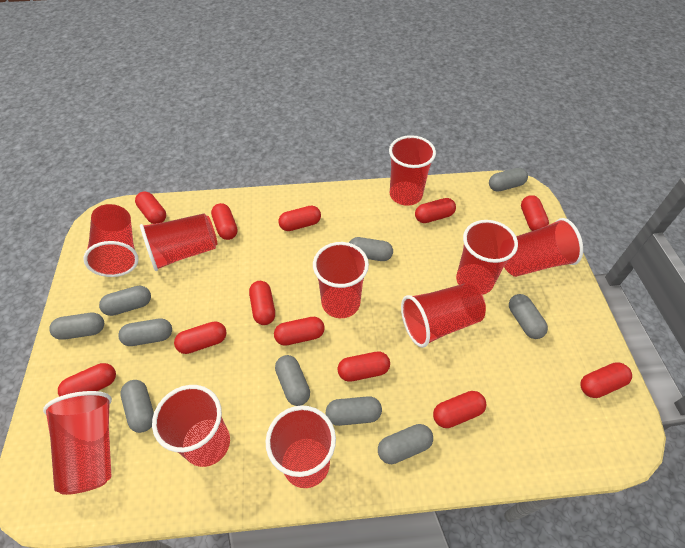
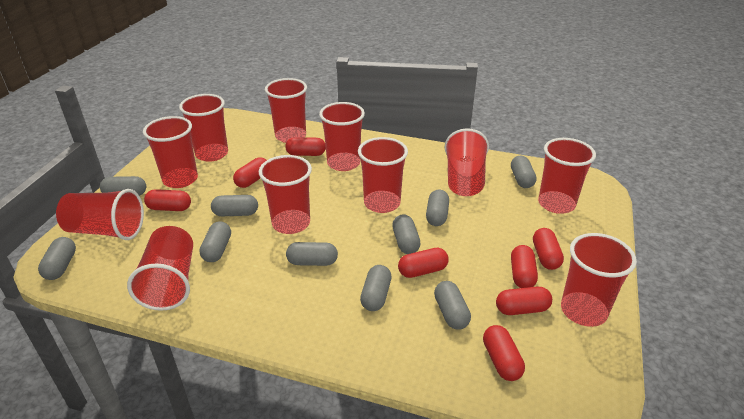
red capsule: 12 -> 8
red cup: 10 -> 11

